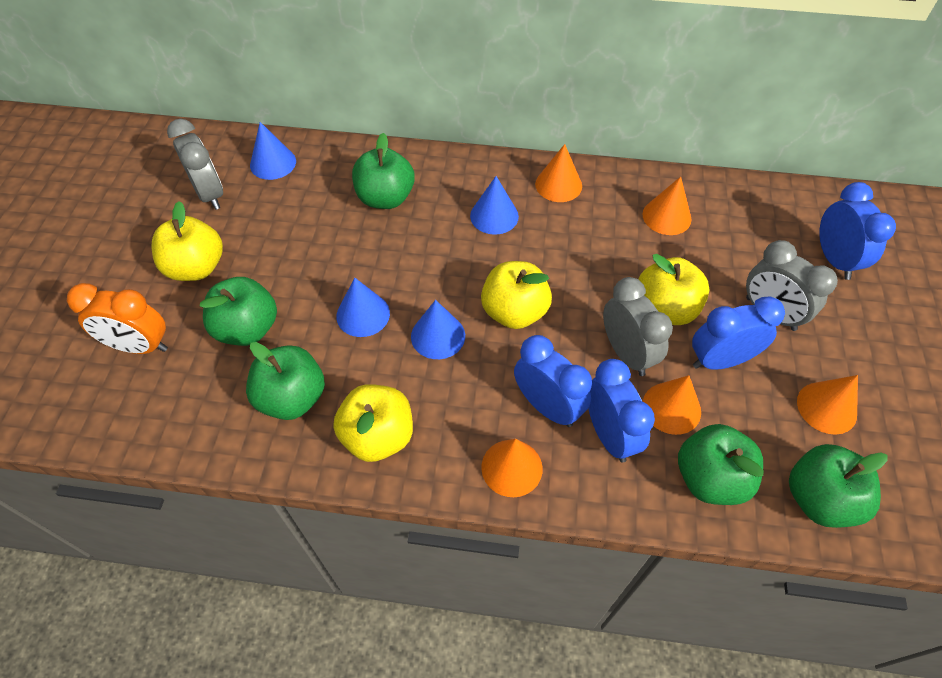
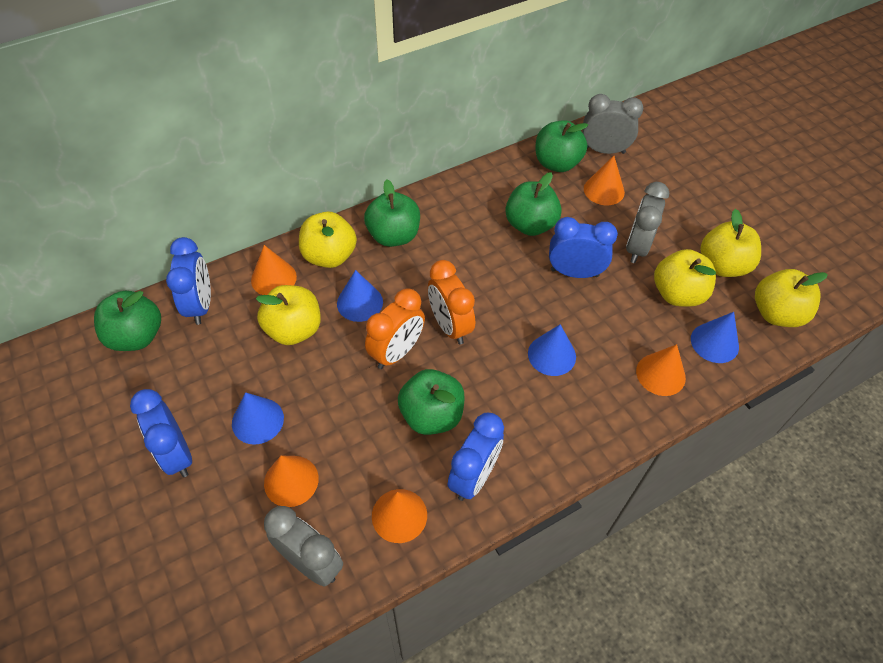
orange clock: 1 -> 2
yellow apple: 4 -> 5

